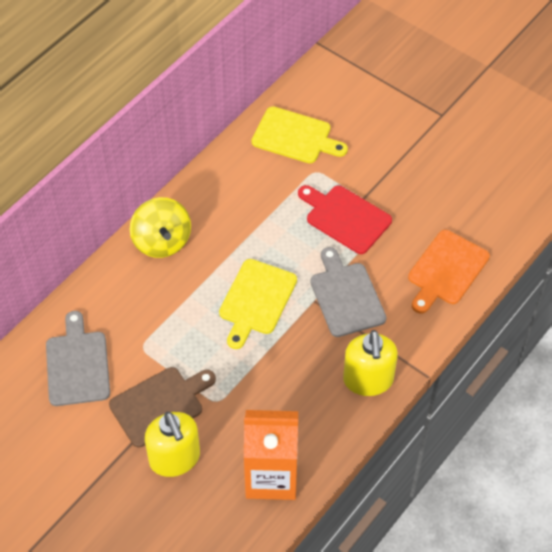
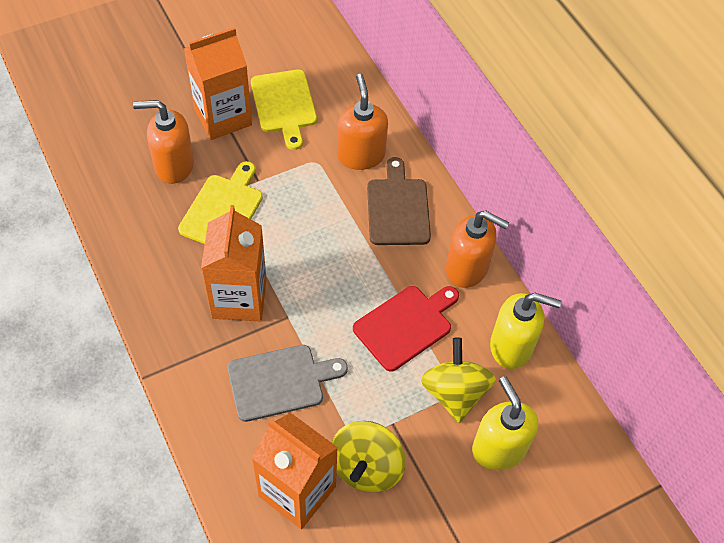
grey cutting board: 2 -> 1
orange carton: 1 -> 3
orange cutting board: 1 -> 0
orange soap dispenser: 0 -> 3
yellow spinning top: 1 -> 2

